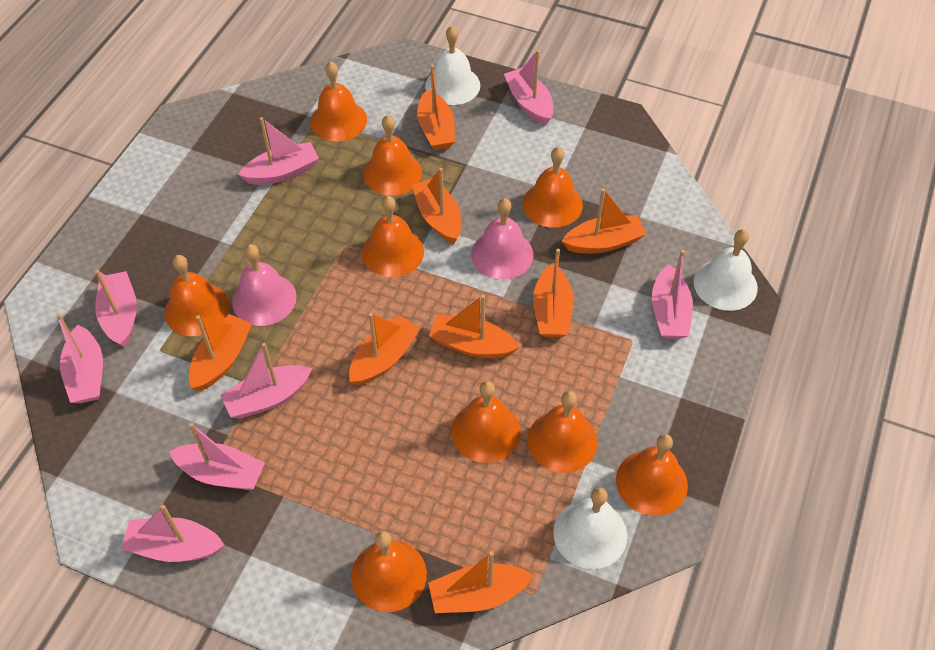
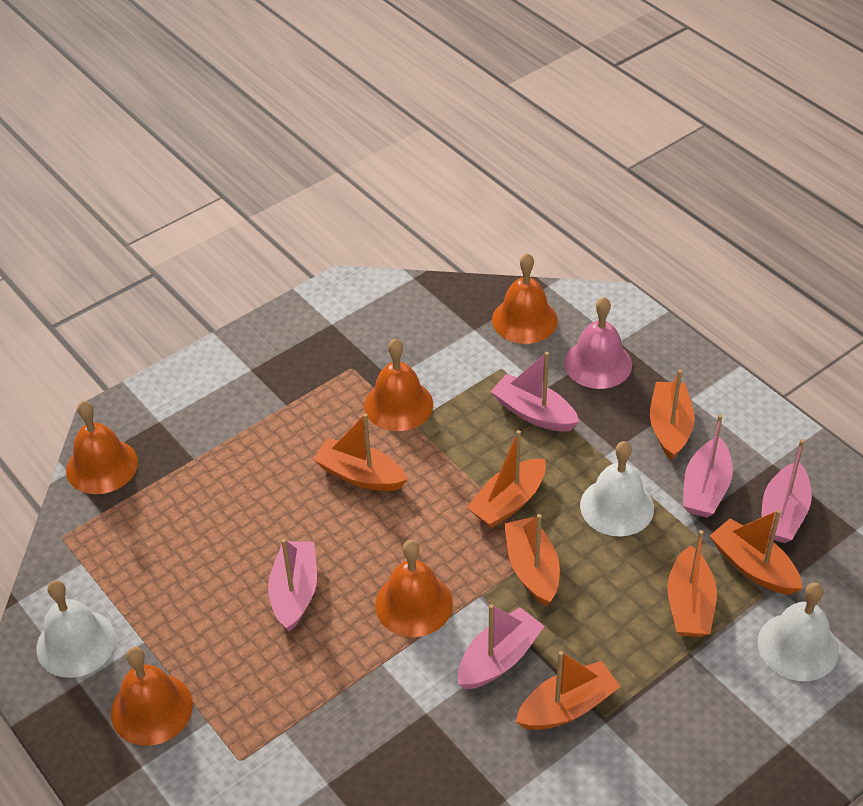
orange bell: 9 -> 5
orange boat: 8 -> 7
pink bell: 2 -> 1
pink boat: 8 -> 5

